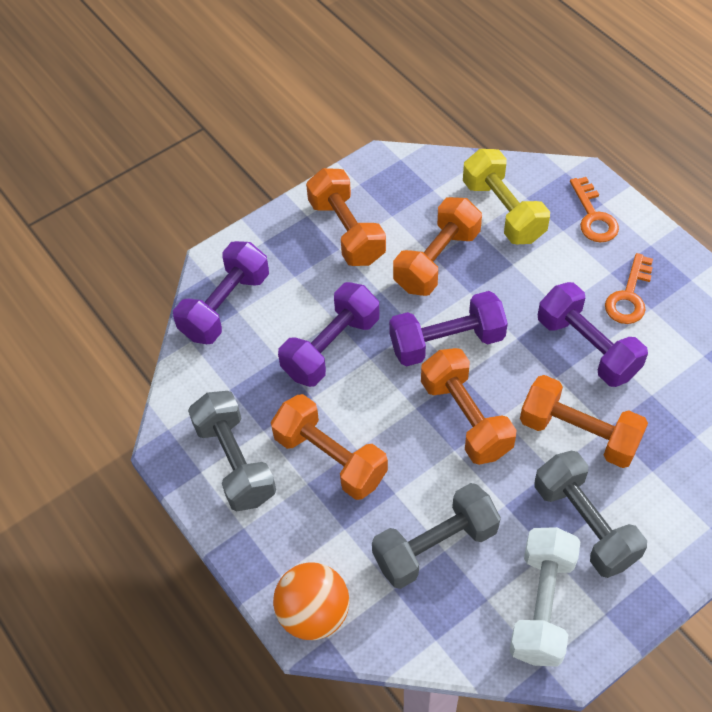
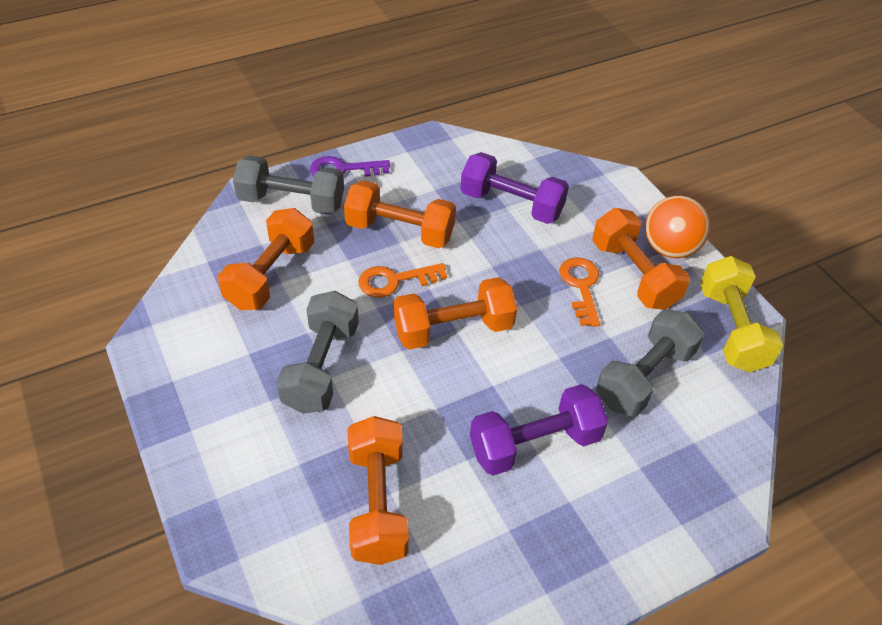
purple dumbbell: 4 -> 2
purple key: 0 -> 1
white dumbbell: 1 -> 0

